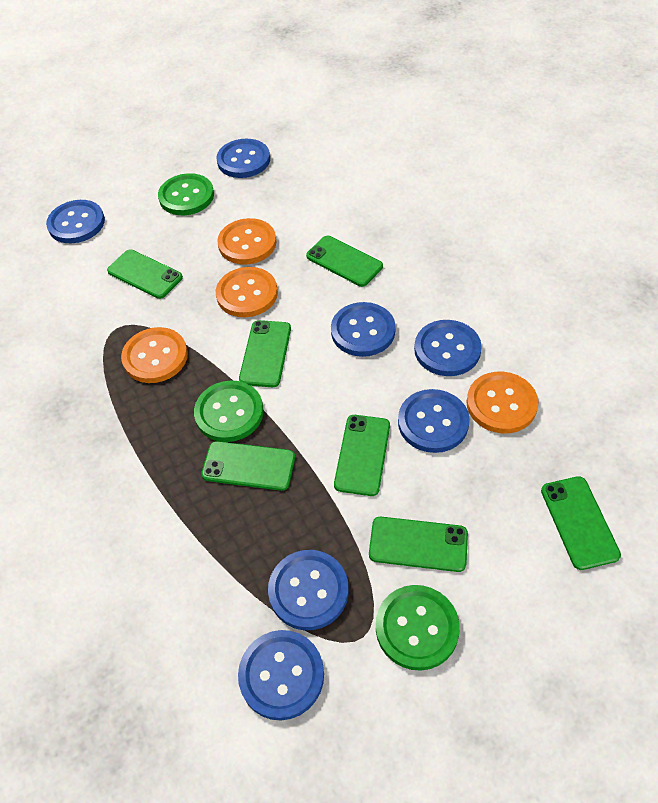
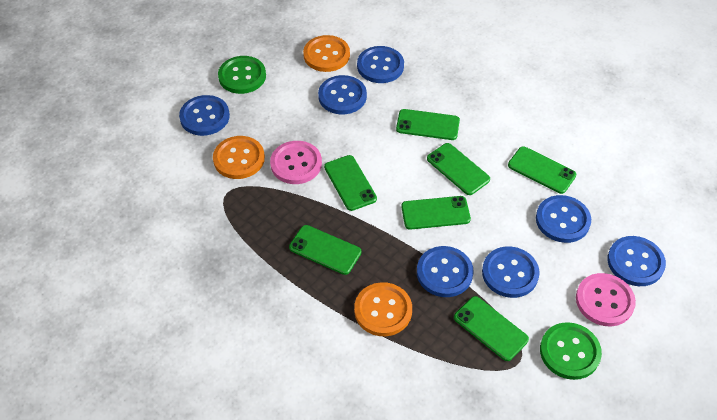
green button: 3 -> 2
orange button: 4 -> 3
pink button: 0 -> 2

